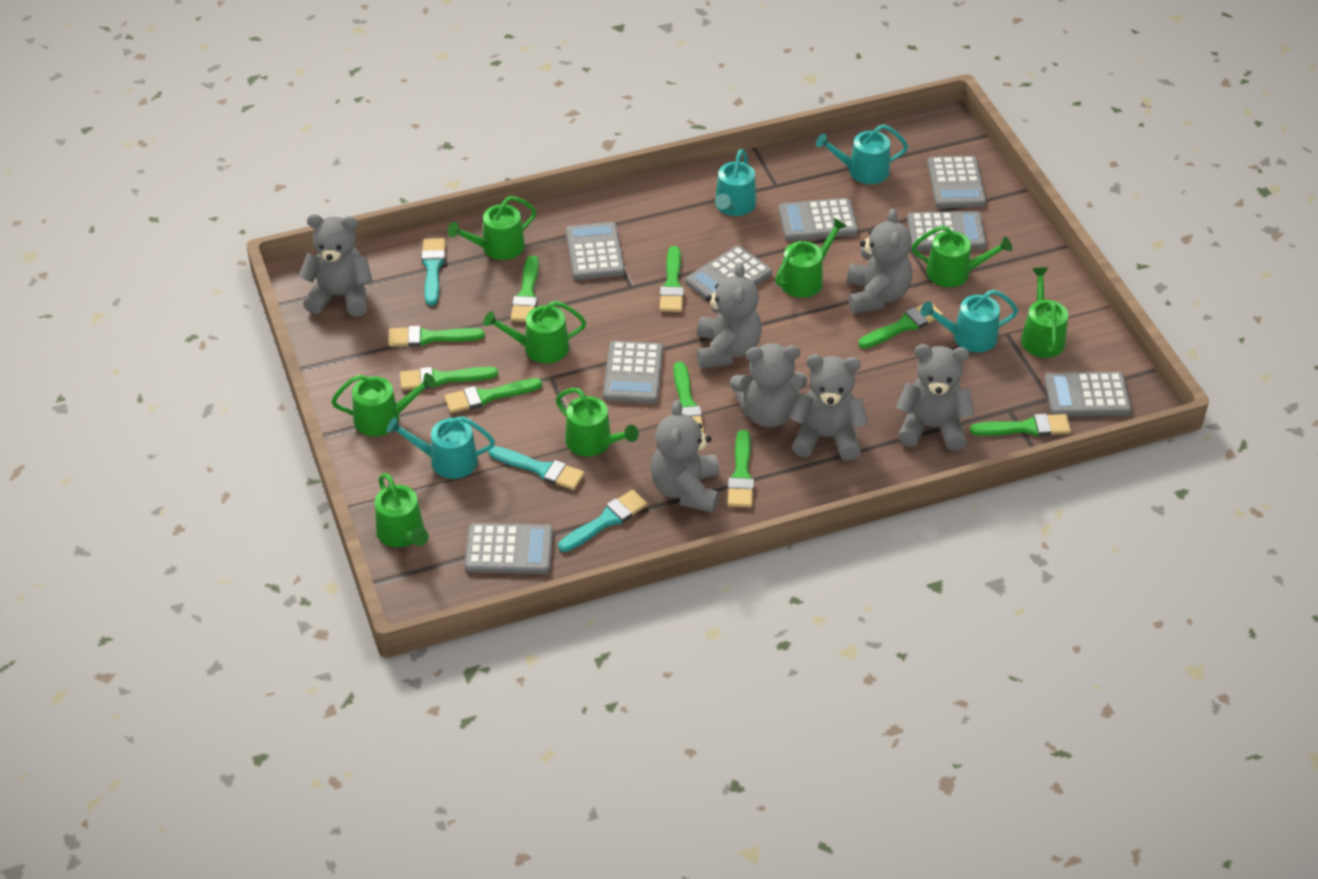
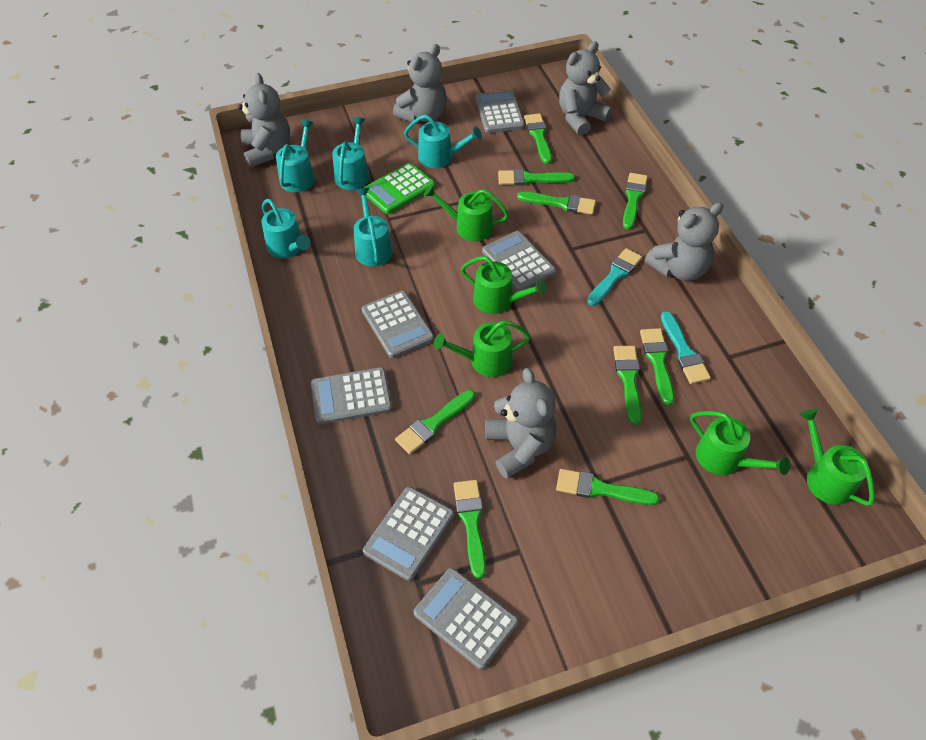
green calculator: 0 -> 1
green watering can: 8 -> 5
grey calculator: 8 -> 6
grey teddy bear: 7 -> 5
turquoise brush: 3 -> 2
turquoise watering can: 4 -> 5

